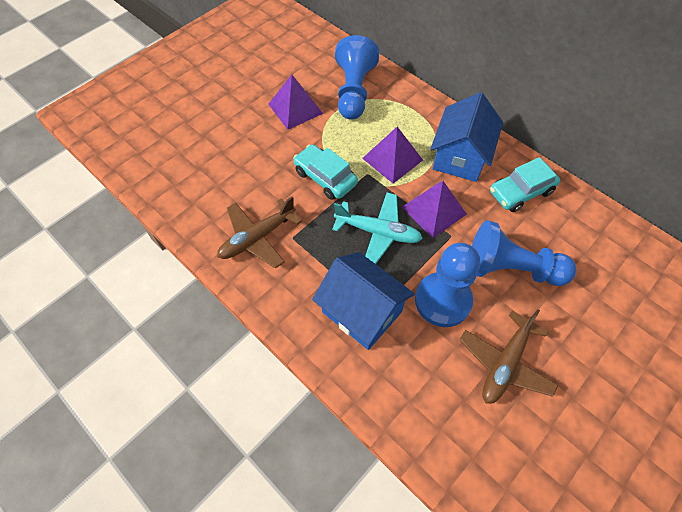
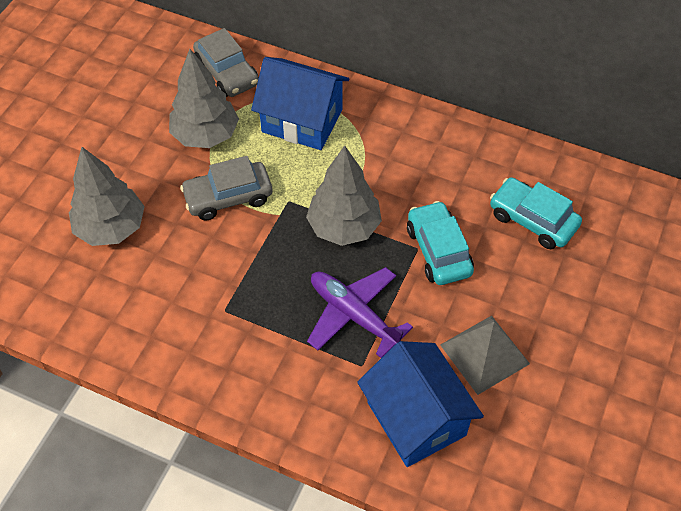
blue pawn: 3 -> 0
brown plane: 2 -> 0
grey car: 0 -> 2
grey pyramid: 0 -> 1
grey tree: 0 -> 3
purple plane: 0 -> 1
purple pyramid: 3 -> 0
turquoise plane: 1 -> 0

